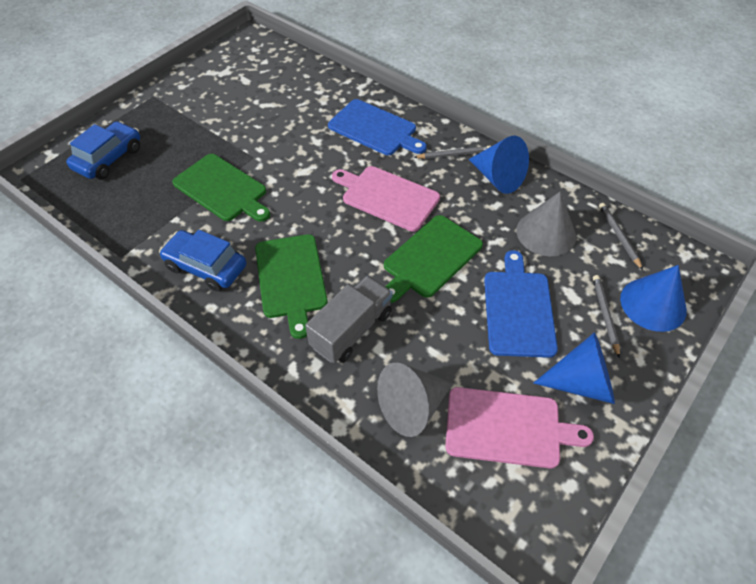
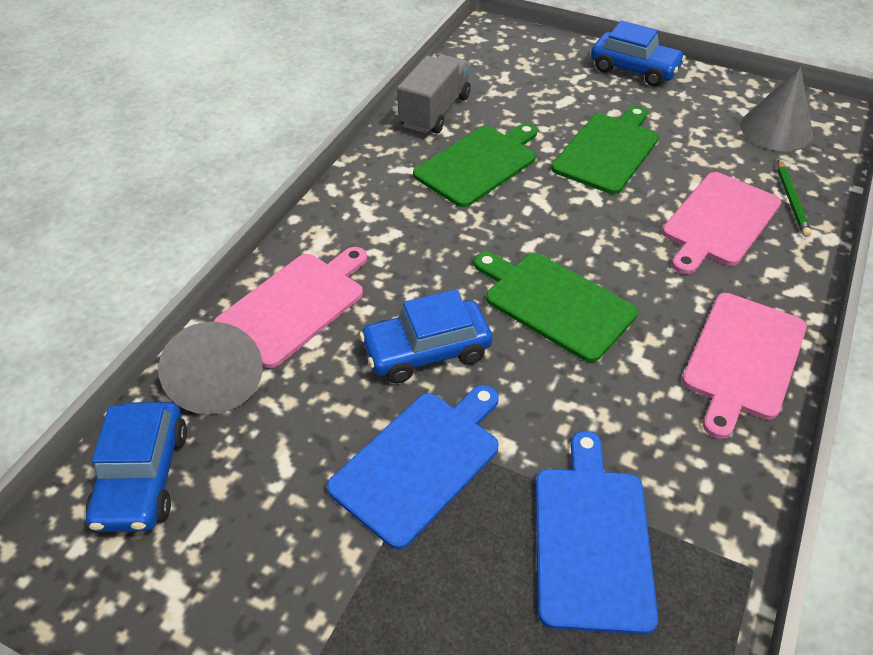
blue car: 2 -> 3
blue cone: 3 -> 0
green pencil: 0 -> 1
grey pencil: 3 -> 0
pink cutting board: 2 -> 3

